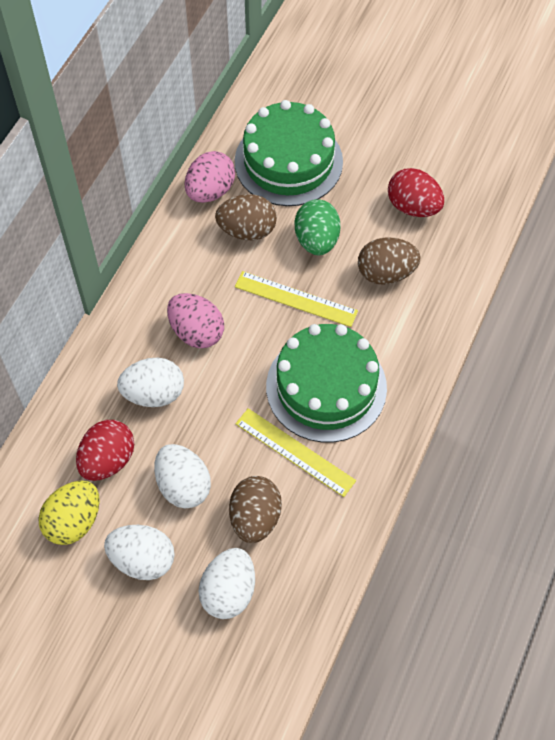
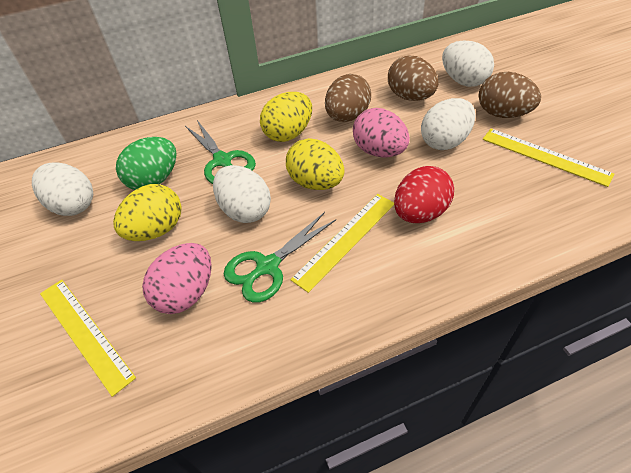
green cake: 2 -> 0
green scissors: 0 -> 2
red egg: 2 -> 1
yellow egg: 1 -> 3
yellow ruler: 2 -> 3

